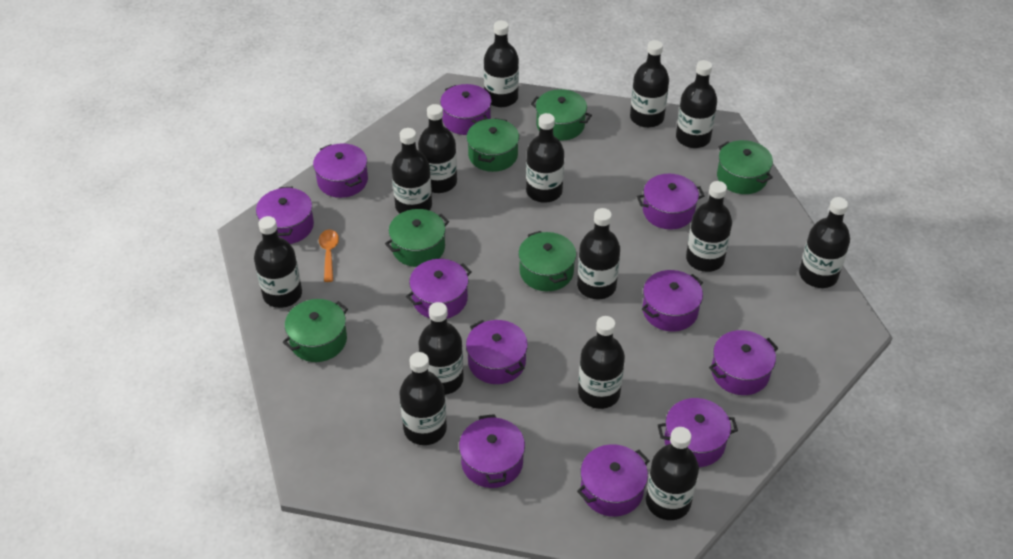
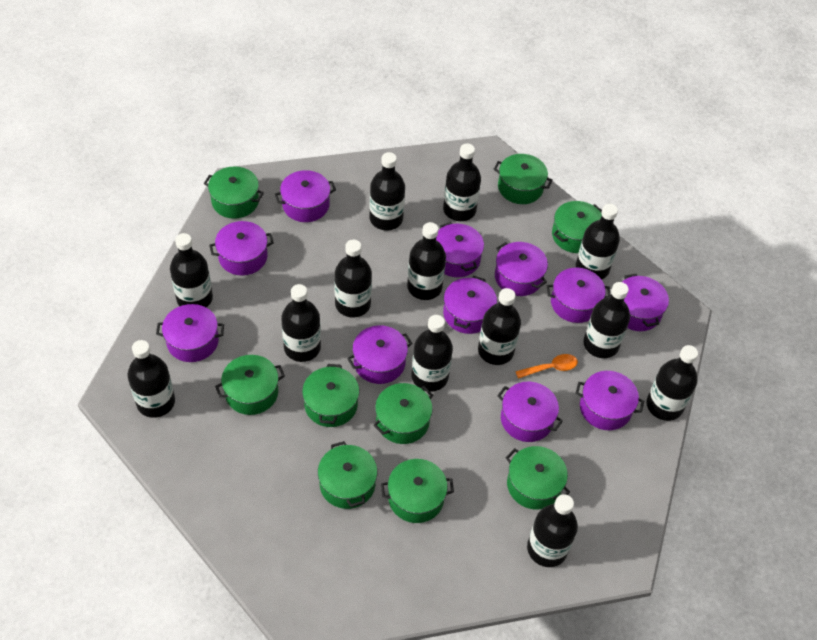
black bottle: 14 -> 13
green pot: 6 -> 9

